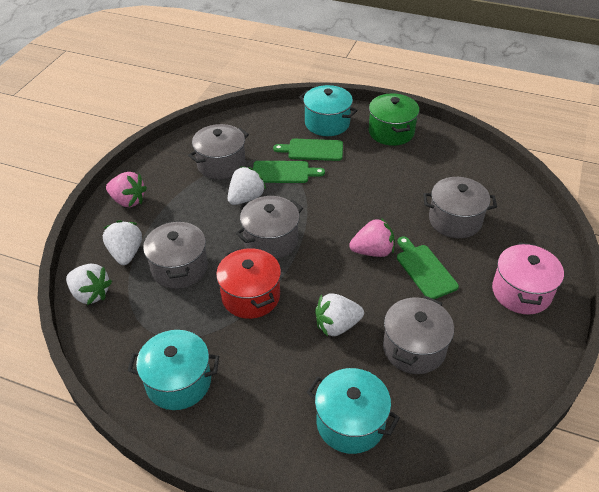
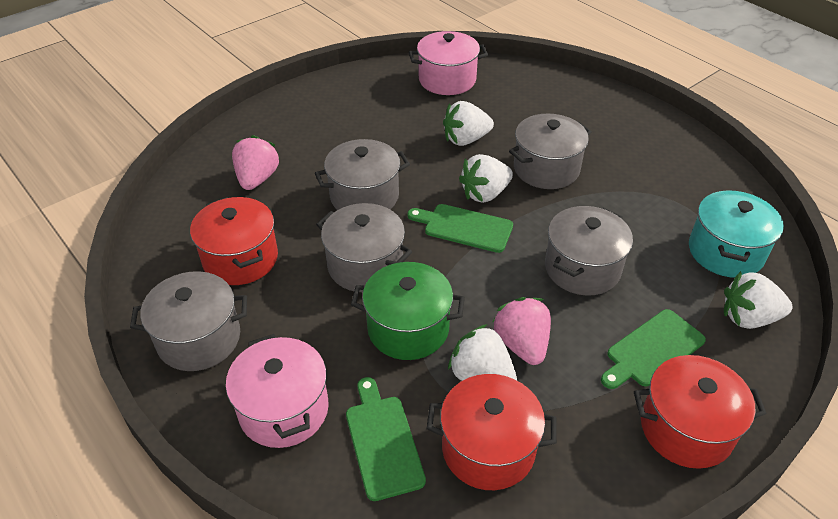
pink pot: 1 -> 2
red pot: 1 -> 3
turquoise pot: 3 -> 1

